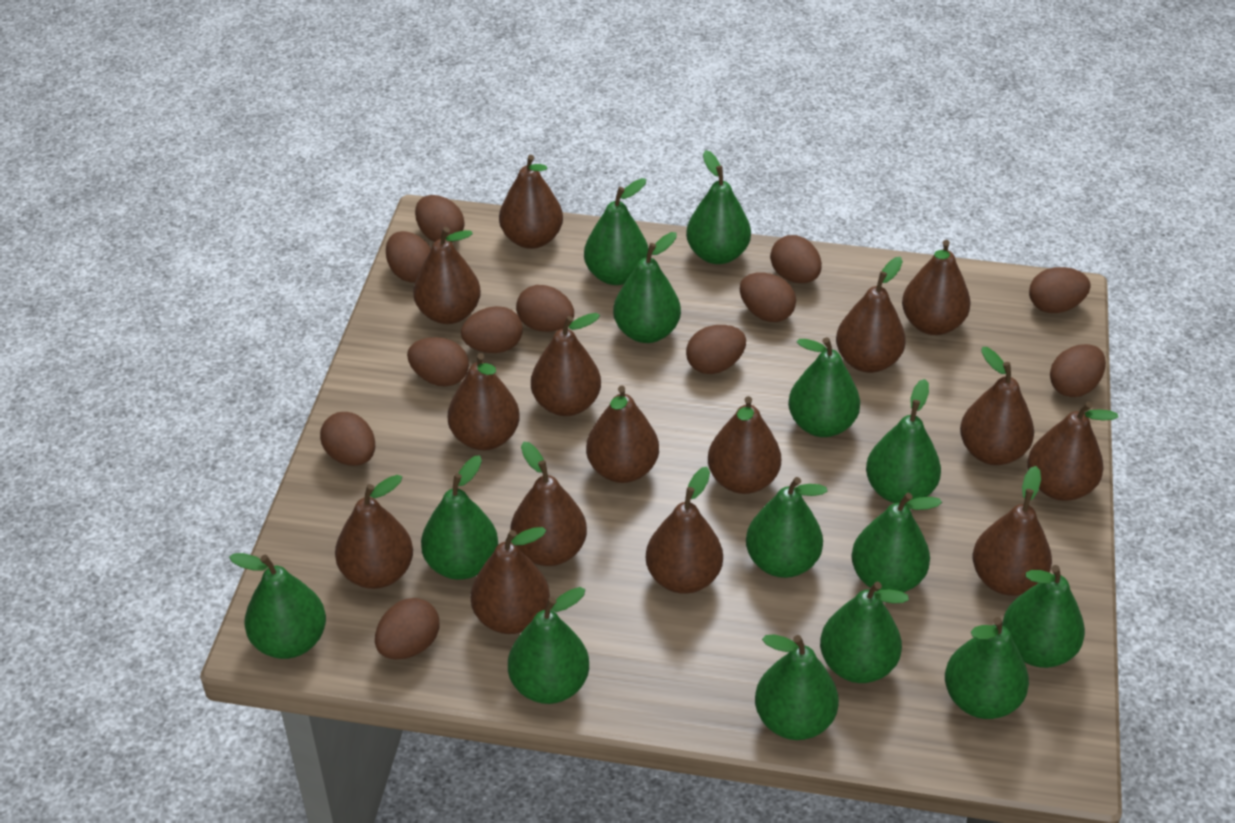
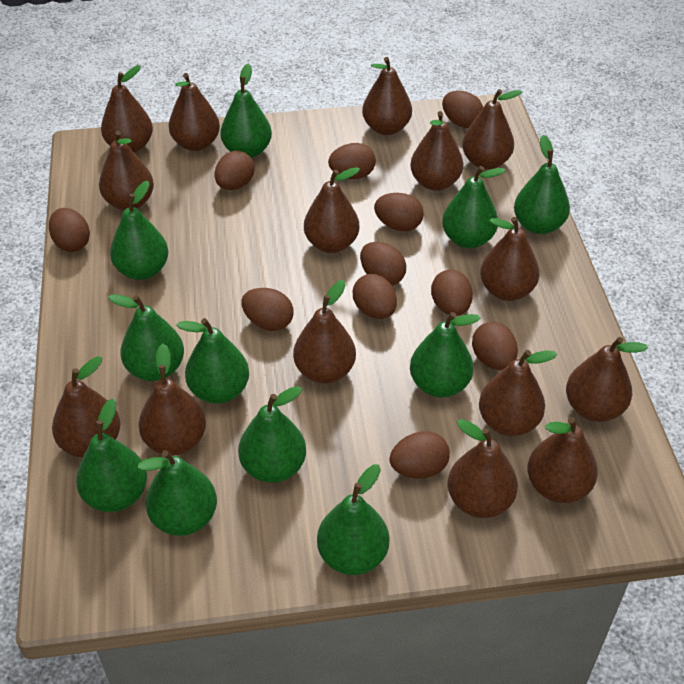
brown egg: 12 -> 11
green pear: 14 -> 11

